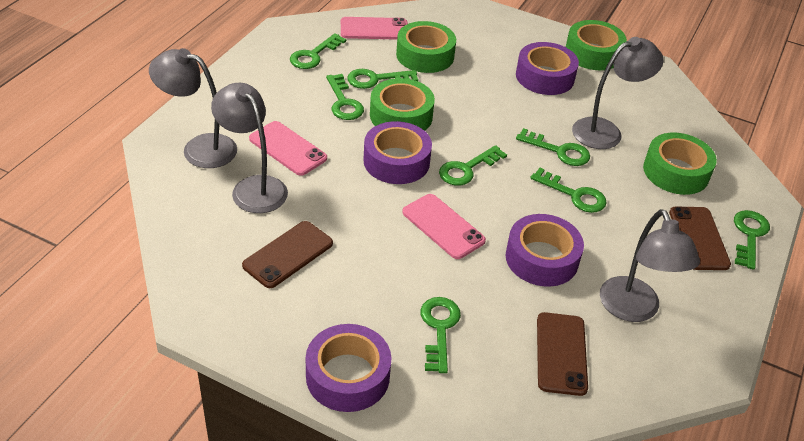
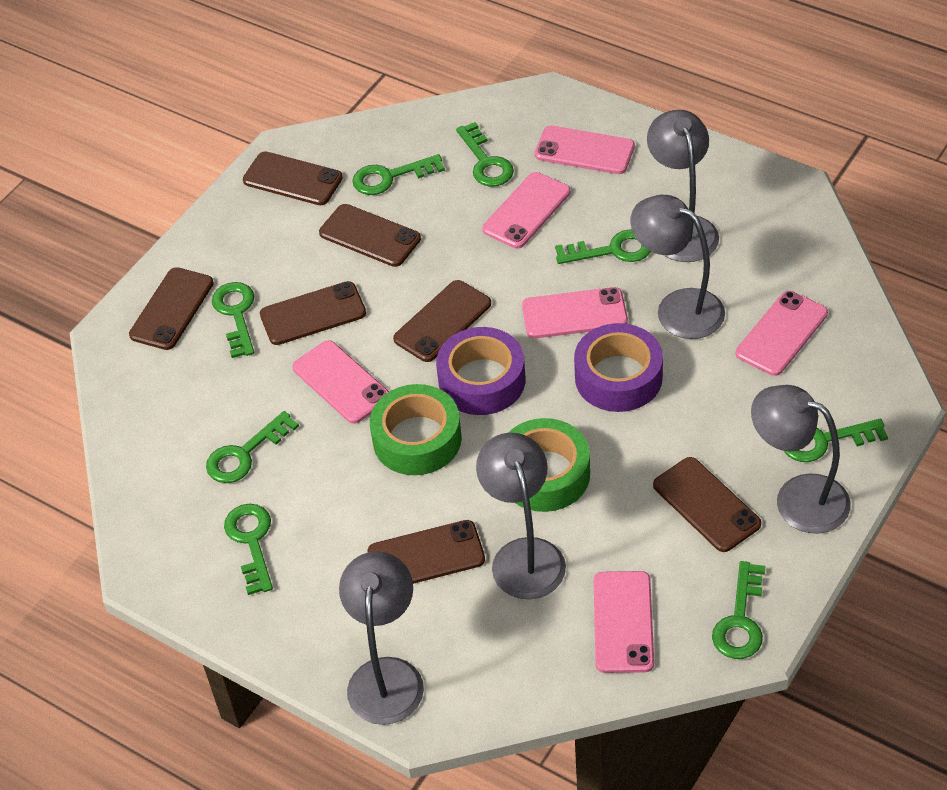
brown phone: 3 -> 7
green tape: 4 -> 2
grey lamp: 4 -> 5
pink phone: 3 -> 6
purple tape: 4 -> 2

